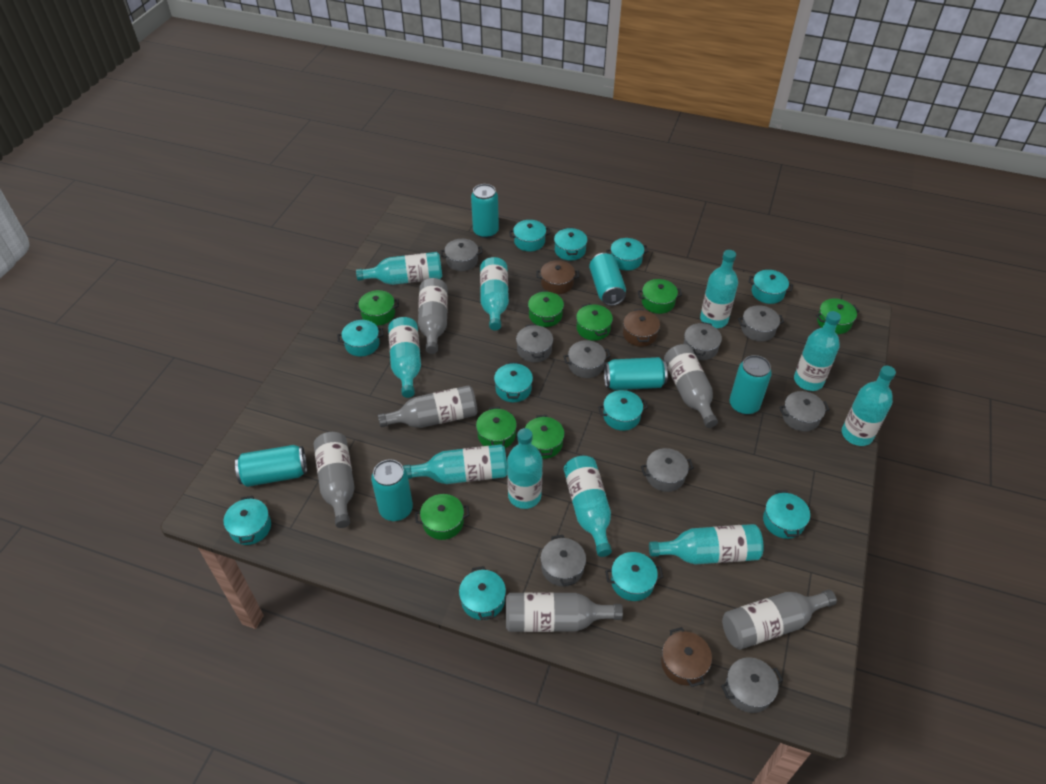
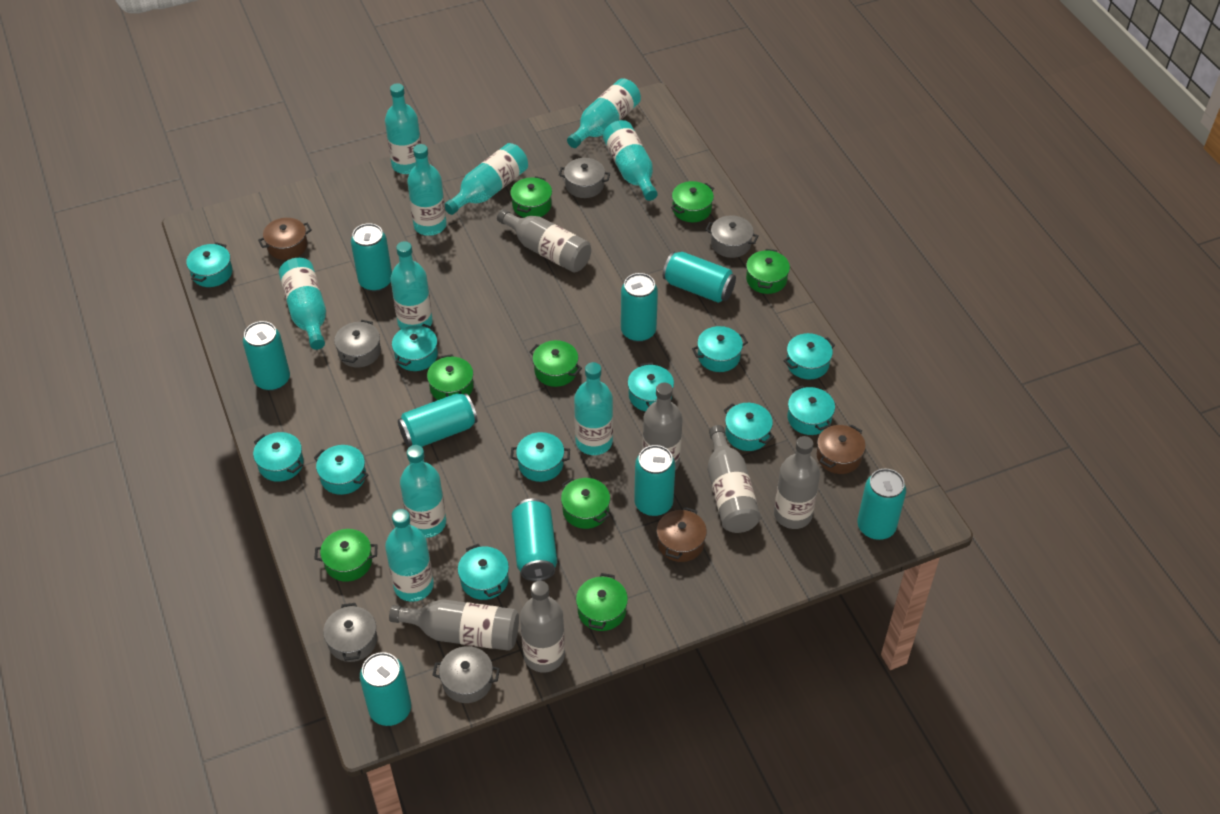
grey pot: 9 -> 5
turquoise can: 6 -> 9

